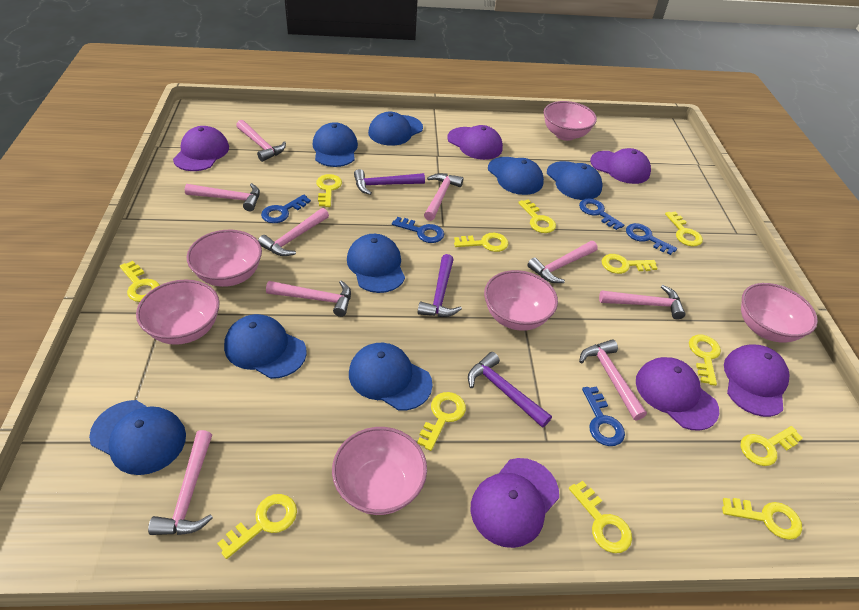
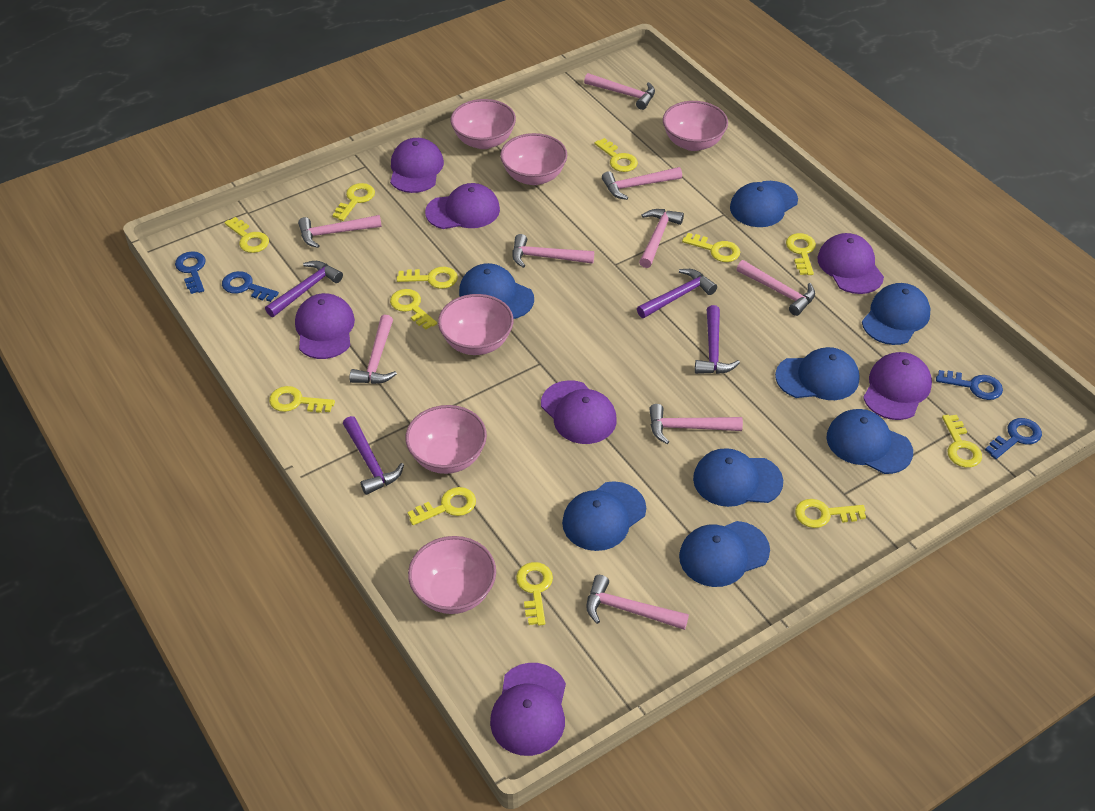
blue key: 5 -> 4
purple cap: 6 -> 7
purple hammer: 3 -> 4

